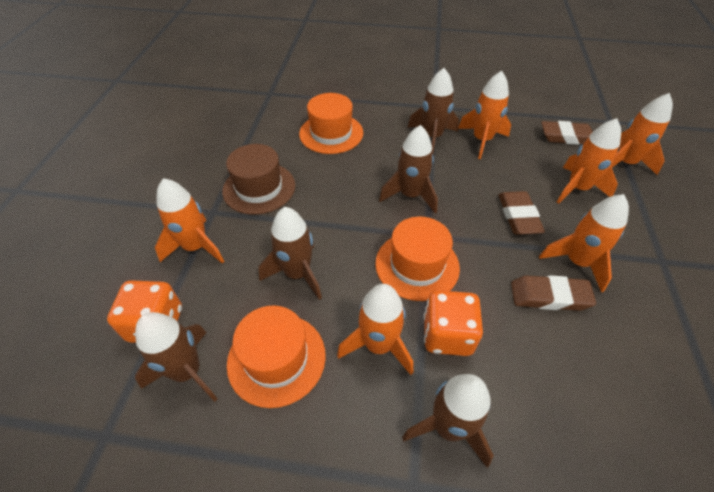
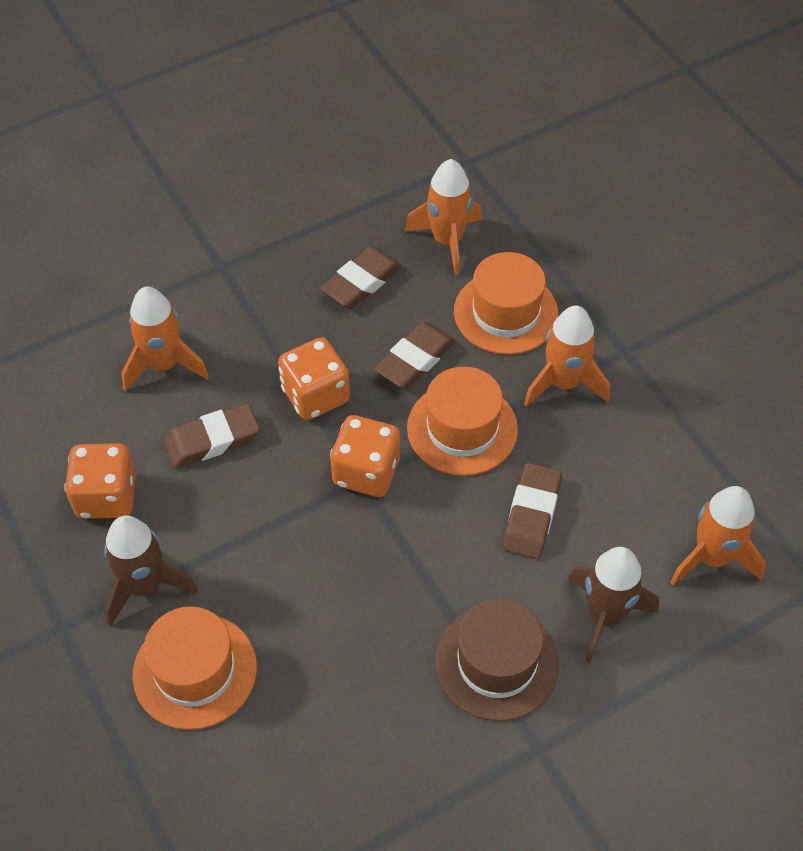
brown eraser: 3 -> 4
brown rocket: 5 -> 2
orange dice: 2 -> 3
orange rocket: 6 -> 4

